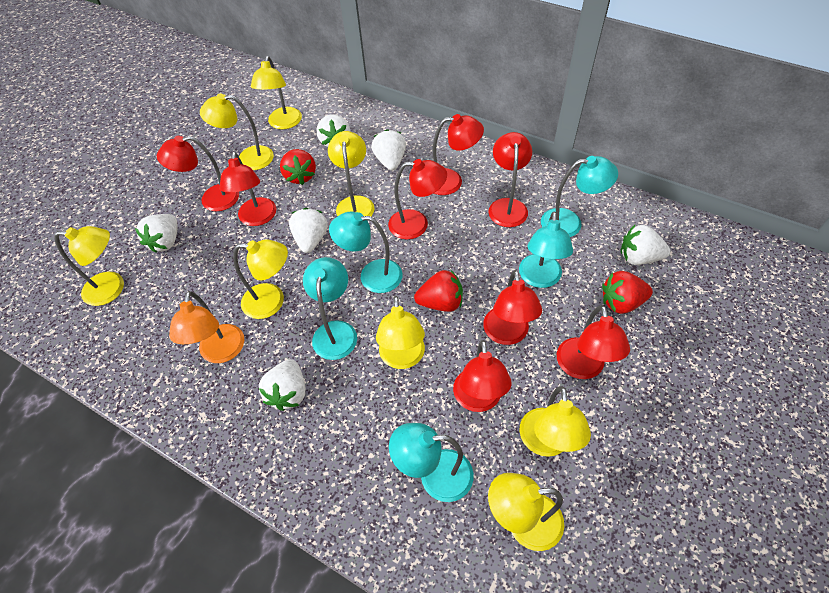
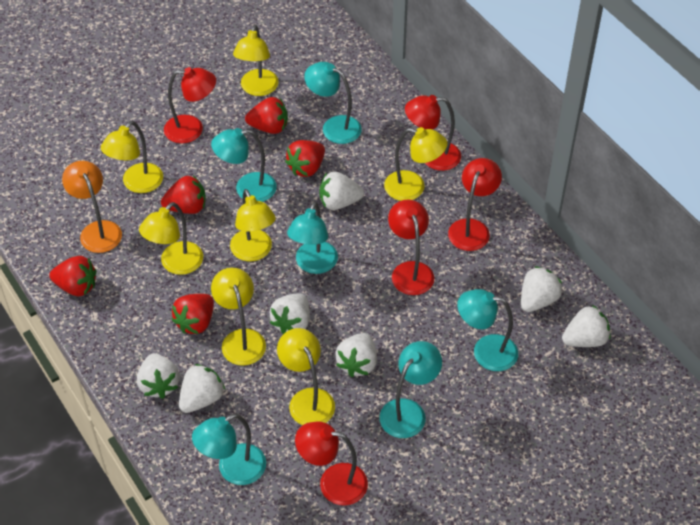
red lamp: 8 -> 5
red strawberry: 3 -> 5
turquoise lamp: 5 -> 6
white strawberry: 6 -> 7
yellow lamp: 8 -> 7

